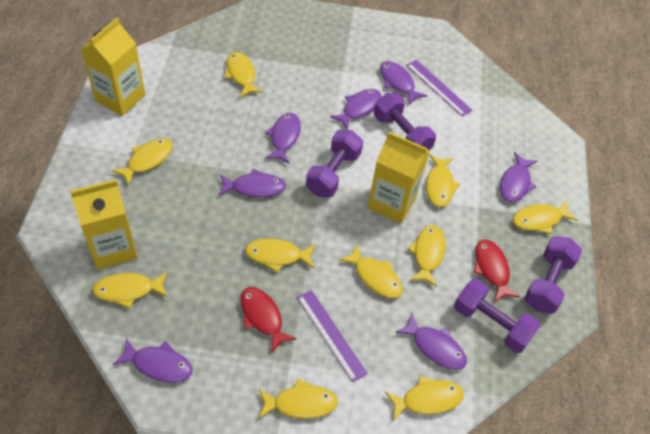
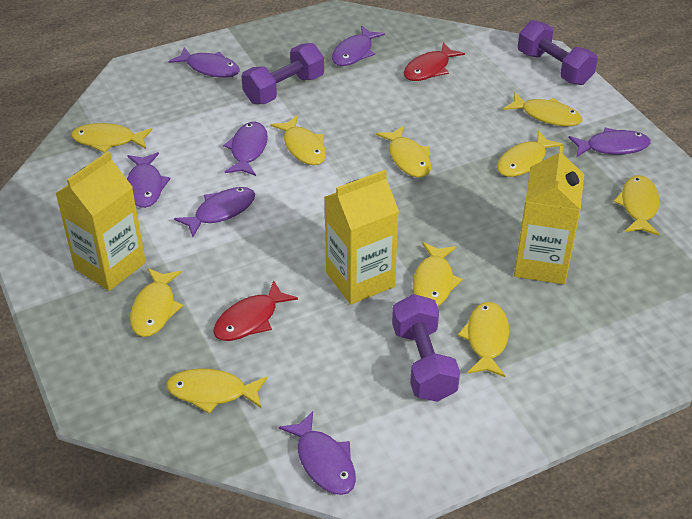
purple dumbbell: 4 -> 3
purple ruler: 2 -> 0

